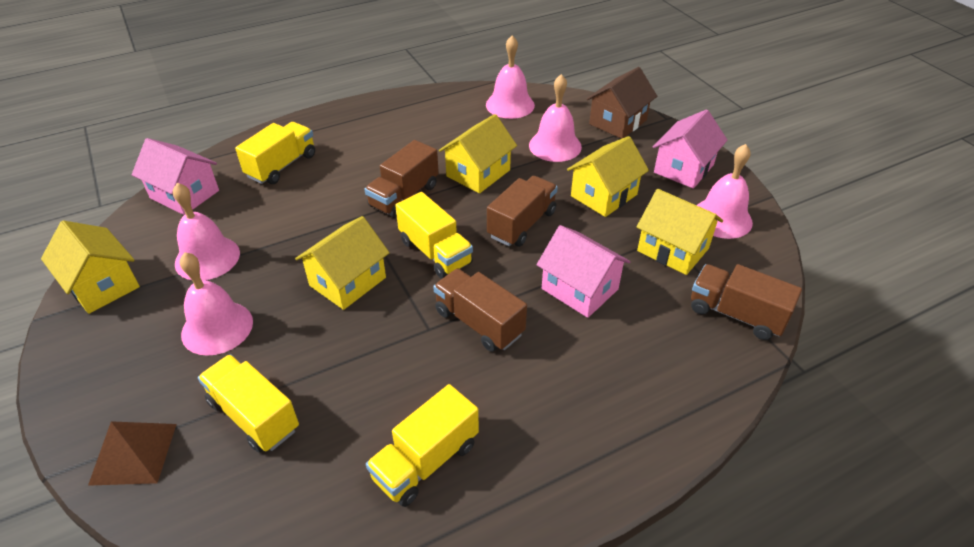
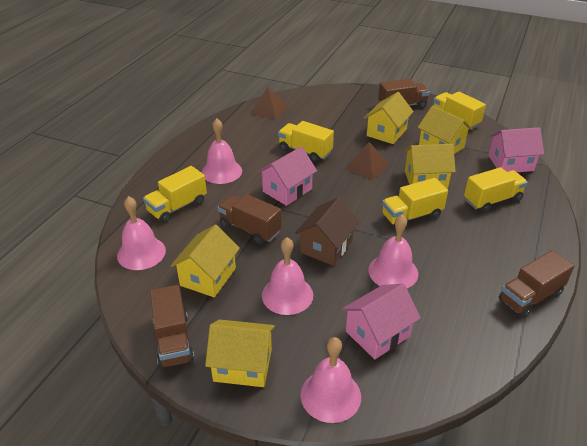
brown pyramid: 1 -> 2
yellow truck: 4 -> 5

